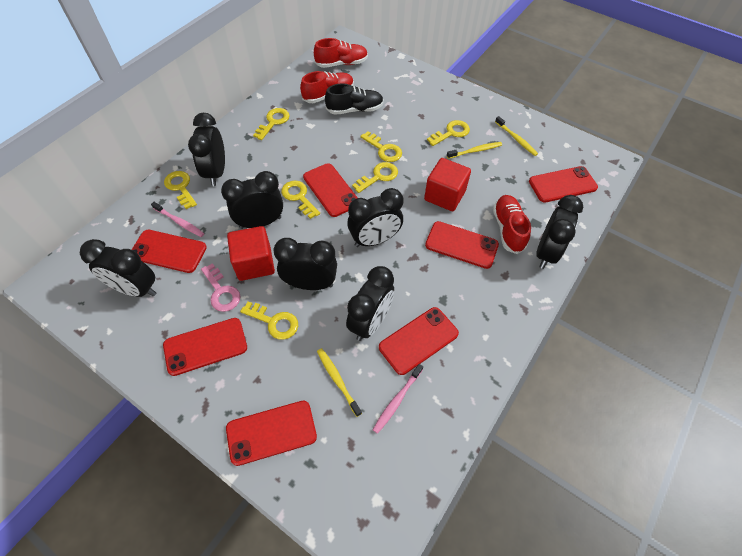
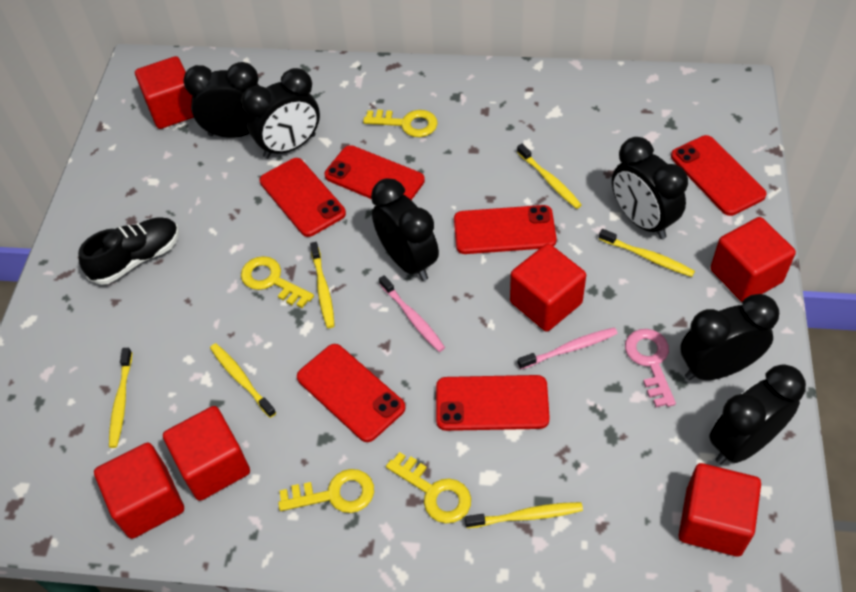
black clock: 7 -> 6
red cube: 2 -> 6
red phone: 7 -> 6
red shoe: 3 -> 0
yellow key: 7 -> 4
yellow toothbrush: 3 -> 6

